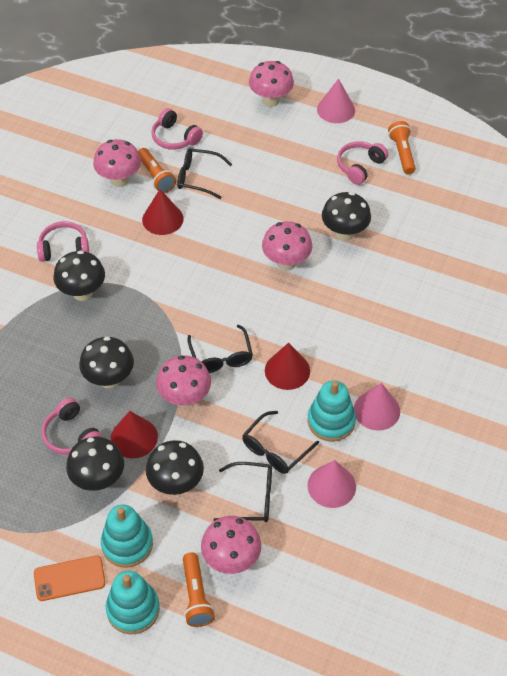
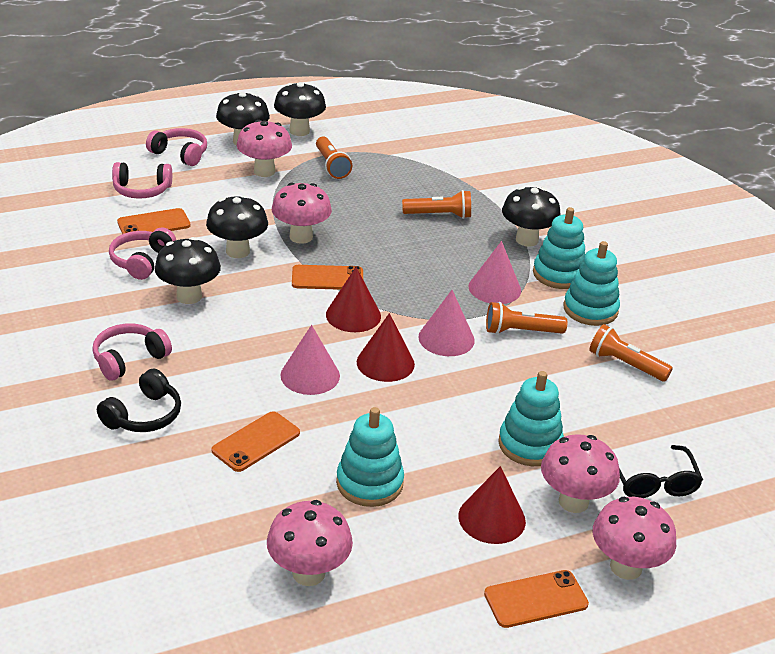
black glasses: 4 -> 1
black headphones: 0 -> 1
orange flashlight: 3 -> 4
orange phone: 1 -> 4
turquoise stacking toy: 3 -> 4

